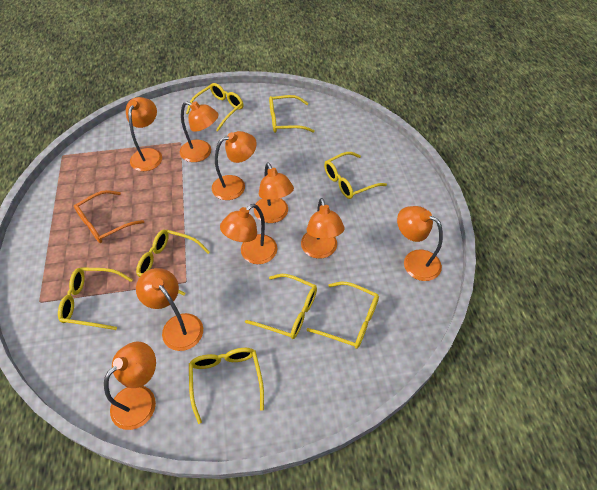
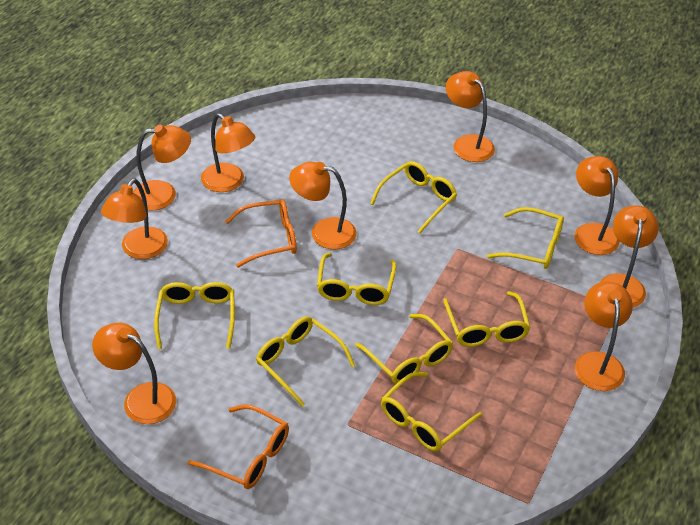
orange glasses: 1 -> 2

